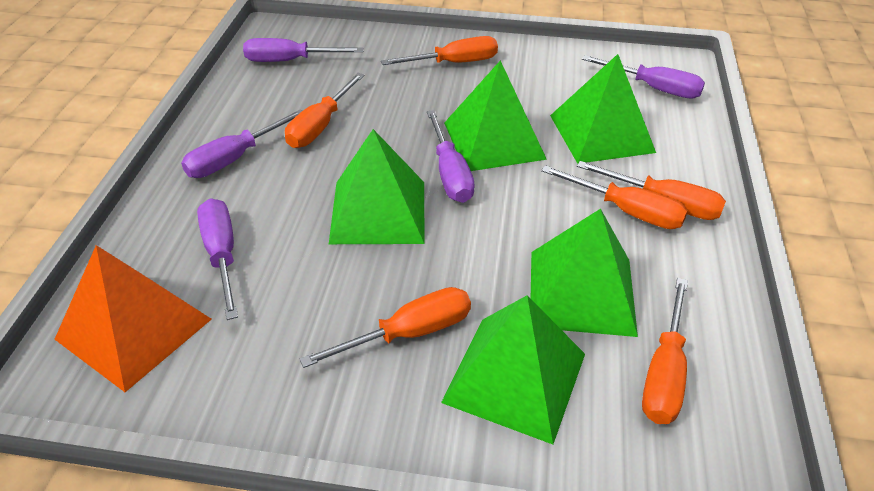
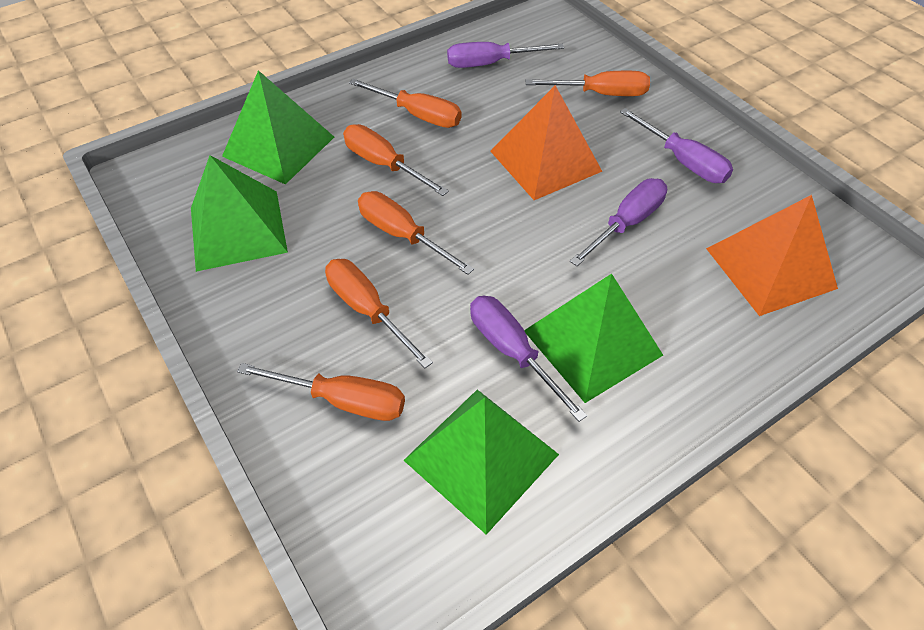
green pyramid: 5 -> 4
orange pyramid: 1 -> 2
purple screwdriver: 5 -> 4

